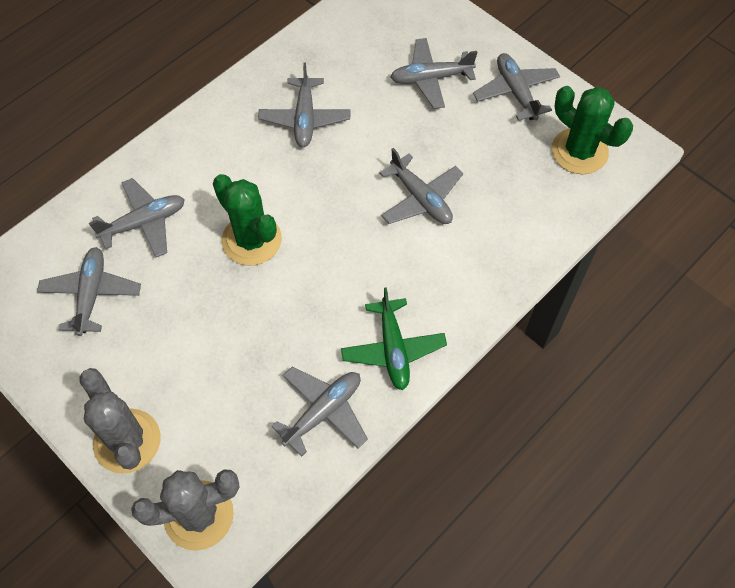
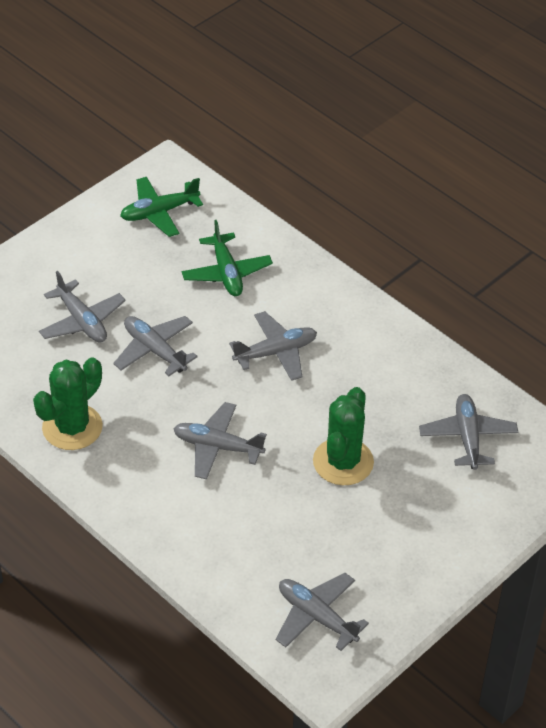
green plane: 1 -> 2
grey cactus: 2 -> 0
grey plane: 7 -> 6

